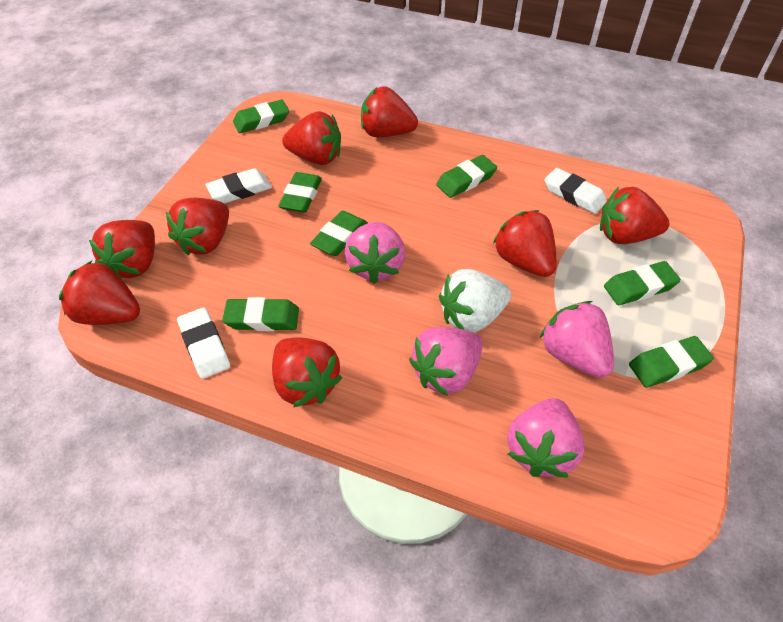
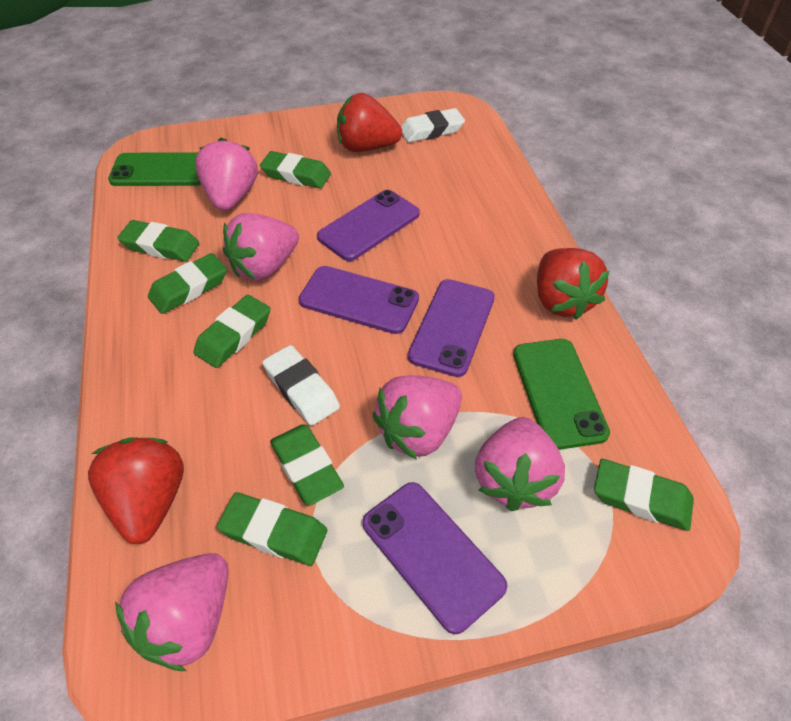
green phone: 0 -> 2
pink strawberry: 4 -> 5
purple phone: 0 -> 4
red strawberry: 8 -> 3
white eraser: 3 -> 2
white strawberry: 1 -> 0

